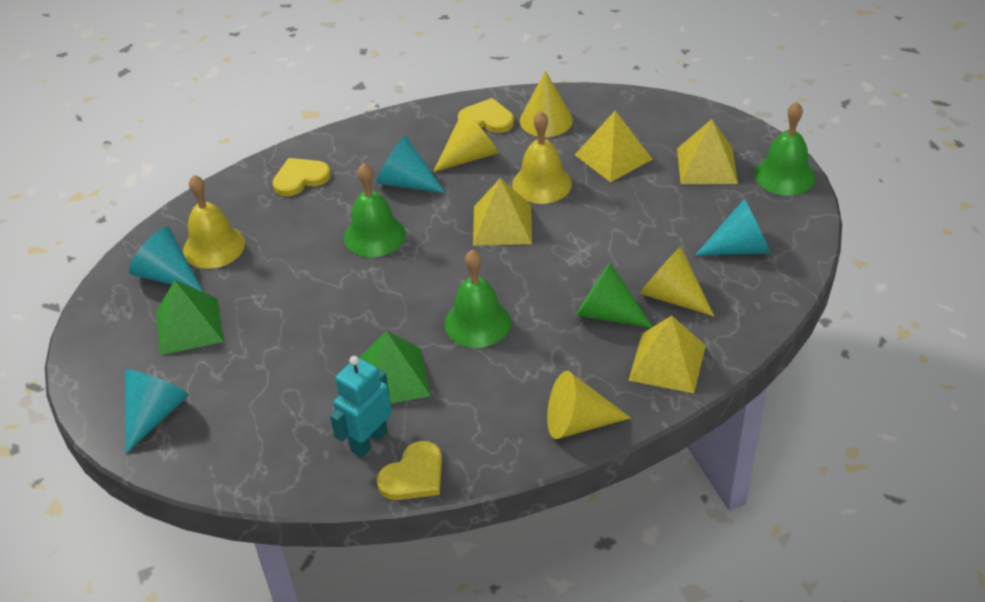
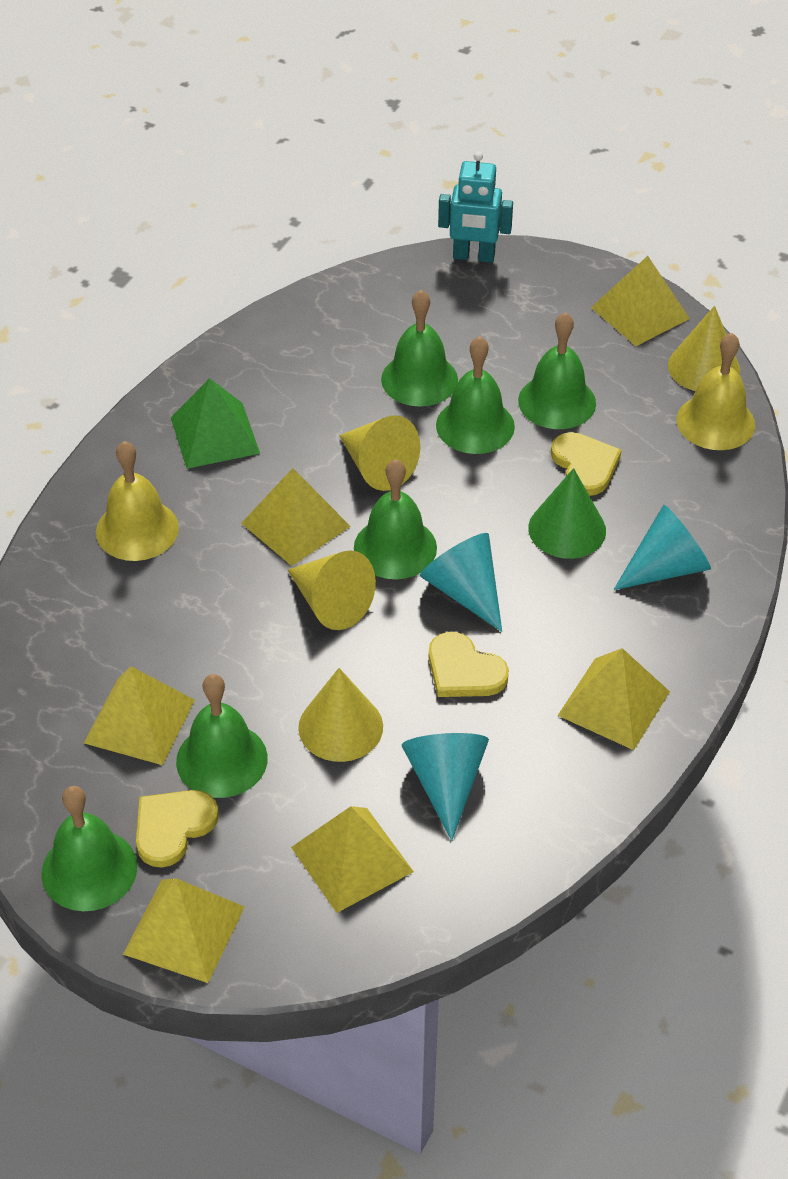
green bell: 3 -> 6
green pyramid: 2 -> 1
turquoise cone: 4 -> 3
yellow pyramid: 4 -> 6

